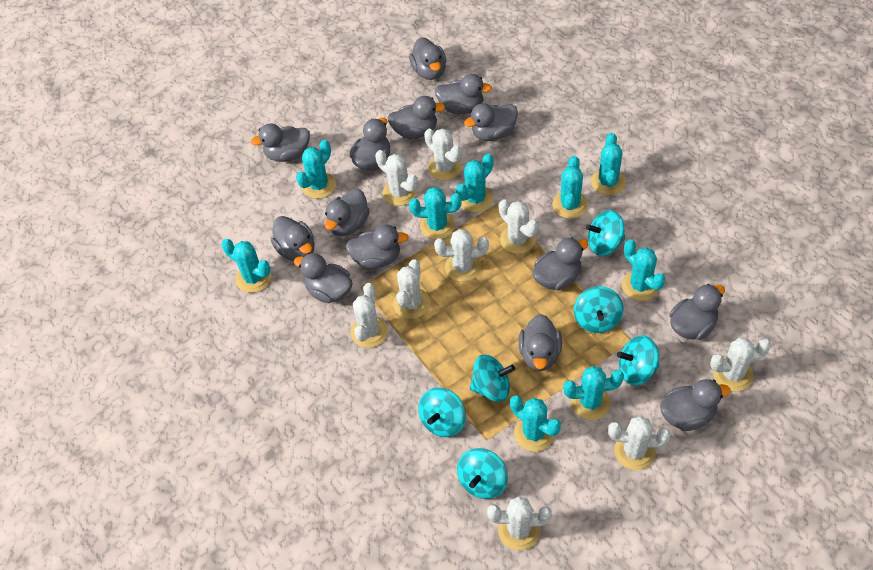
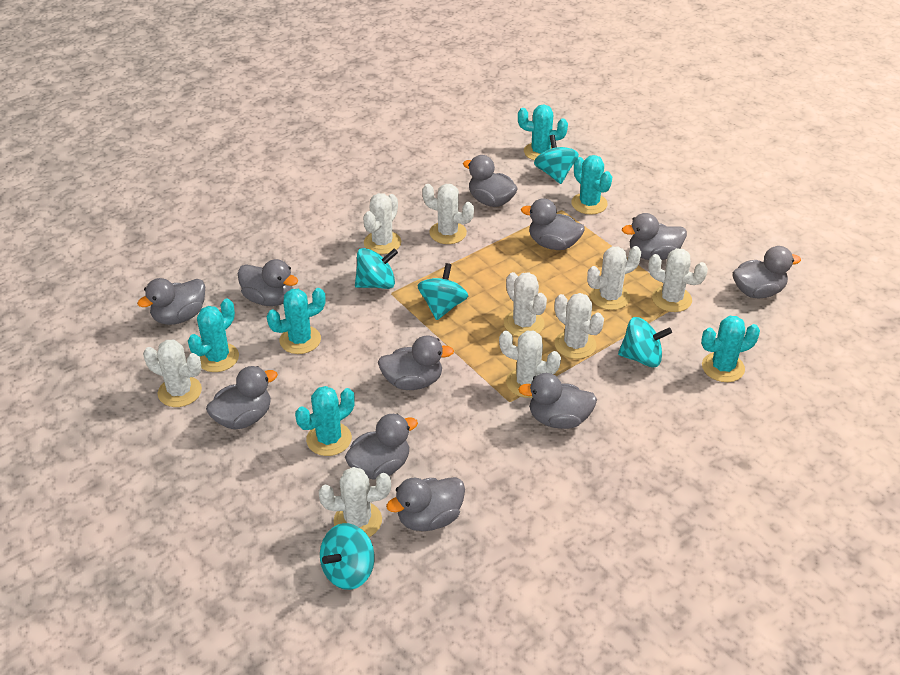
grey duck: 14 -> 11
turquoise cactus: 9 -> 6
turquoise spinning top: 6 -> 5

